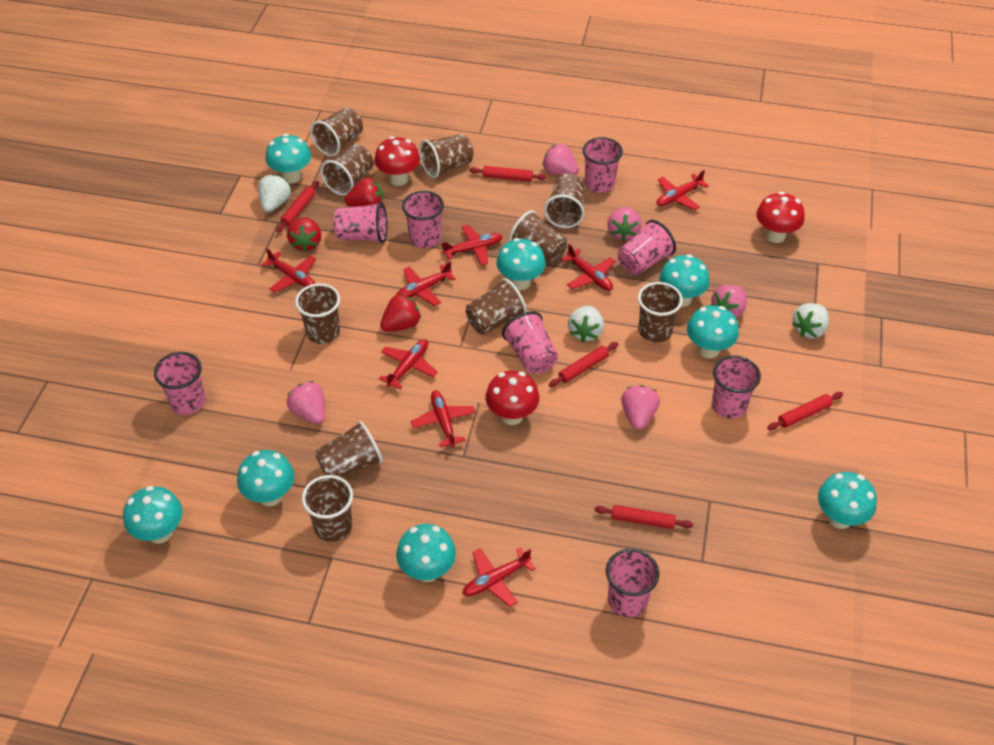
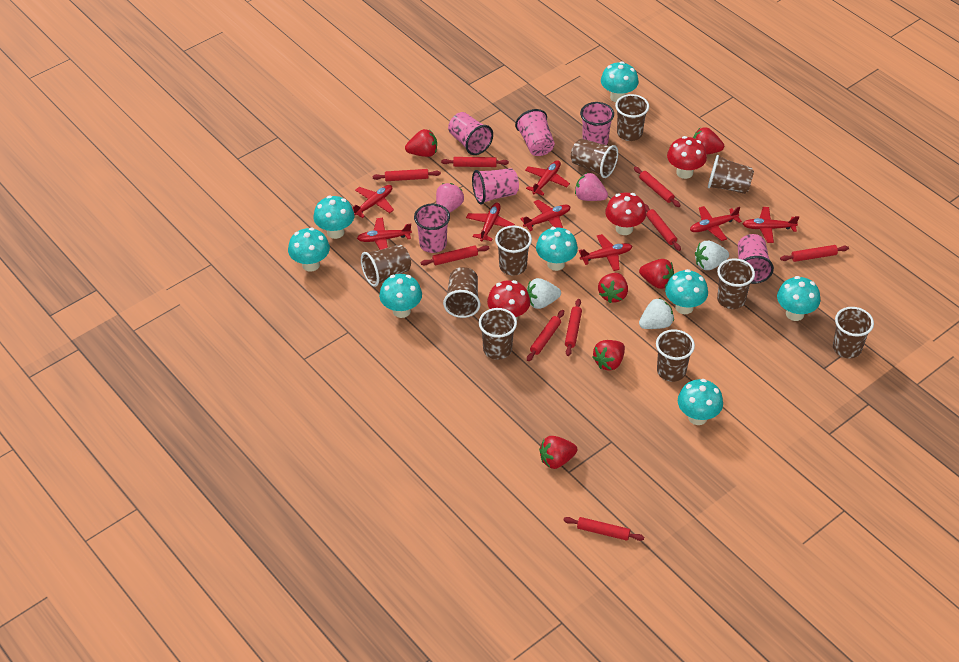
pink cup: 8 -> 6
pink strawberry: 5 -> 2
red rolling pin: 5 -> 9
red strawberry: 3 -> 6

